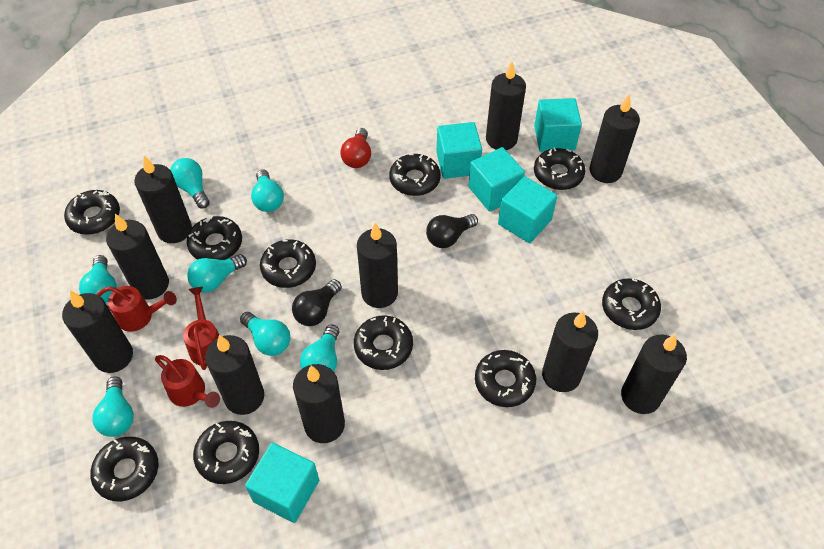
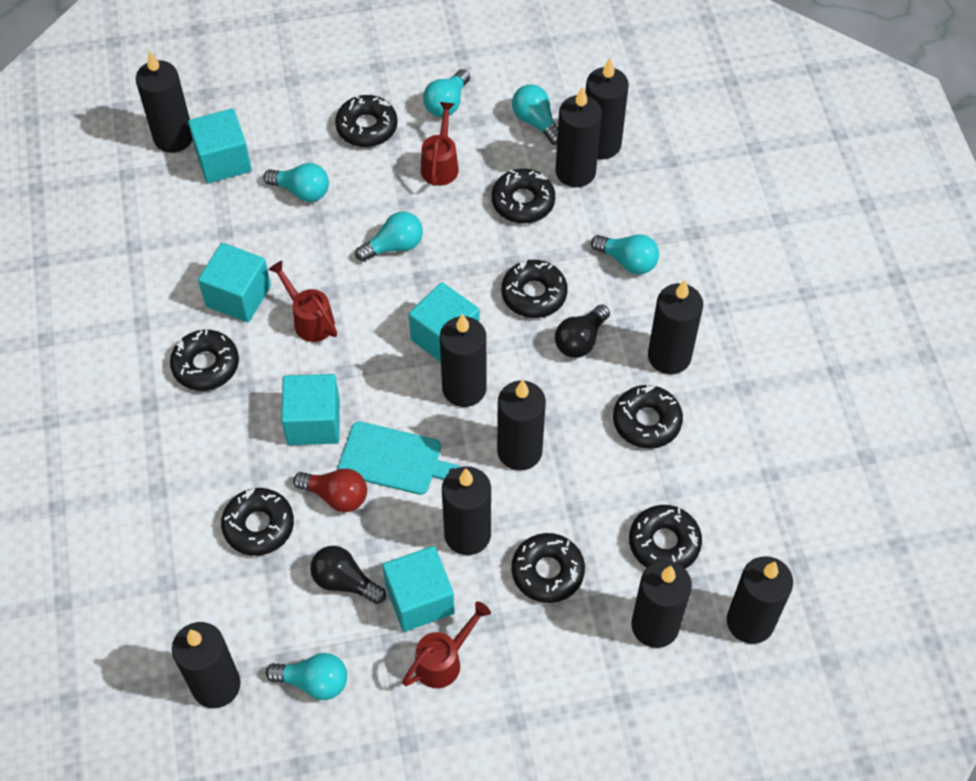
black donut: 10 -> 8
turquoise cutting board: 0 -> 1
turquoise light bulb: 7 -> 6

